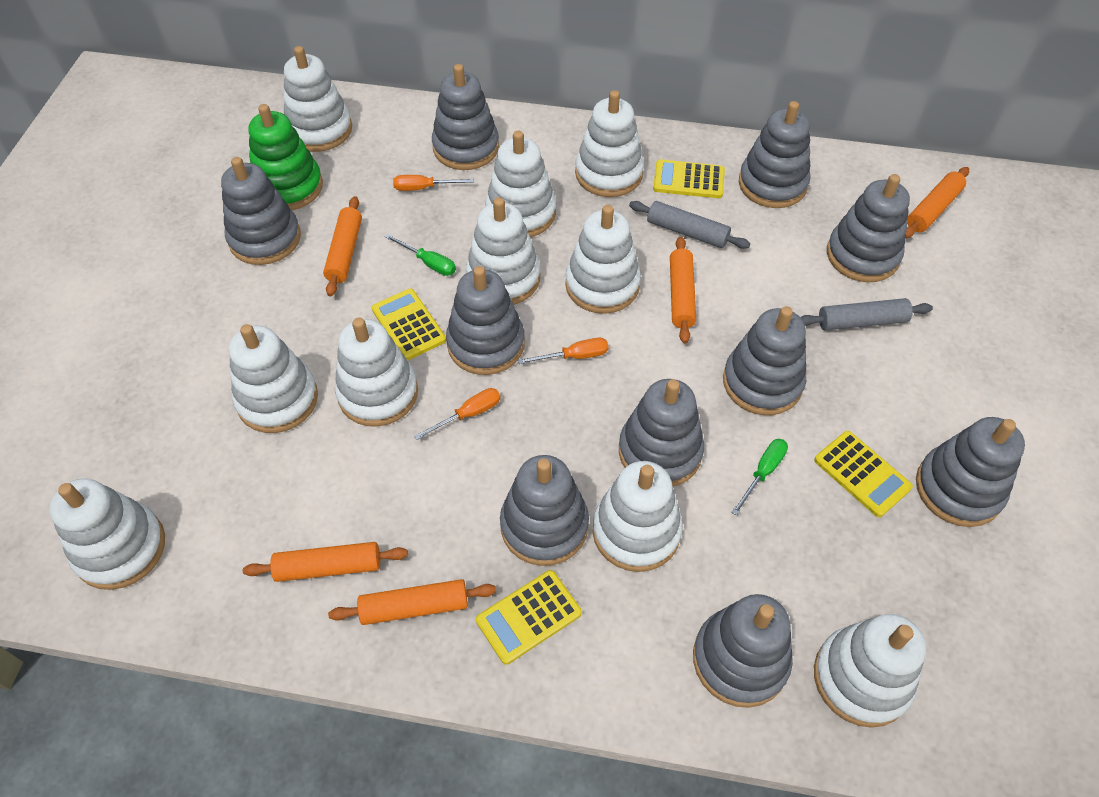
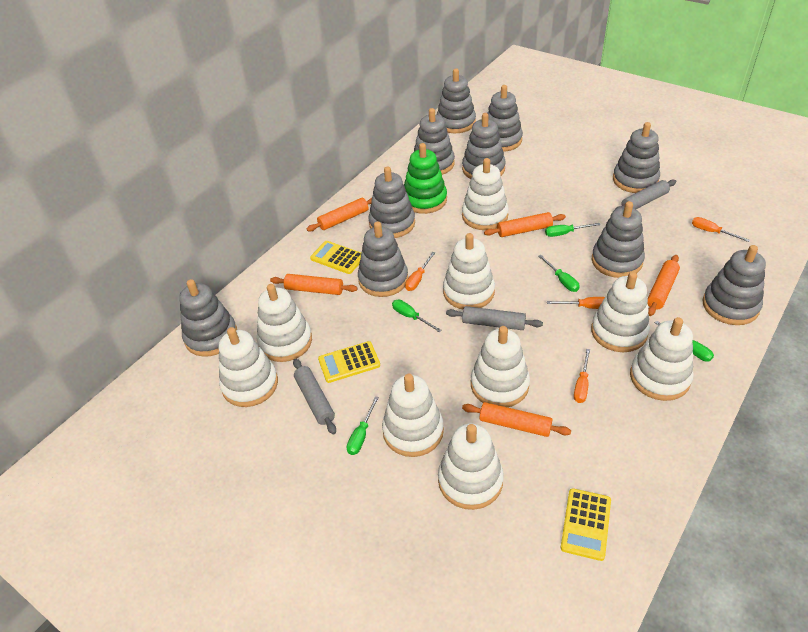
green screwdriver: 2 -> 5
grey rolling pin: 2 -> 3
orange screwdriver: 3 -> 4
white stacking toy: 10 -> 9
yellow calculator: 4 -> 3

